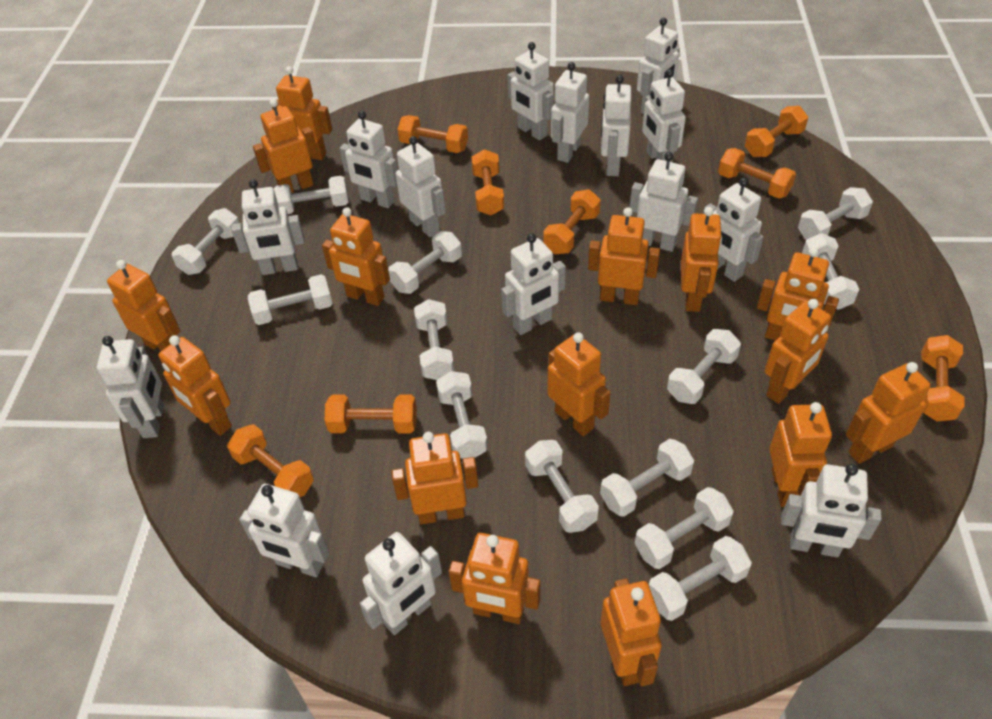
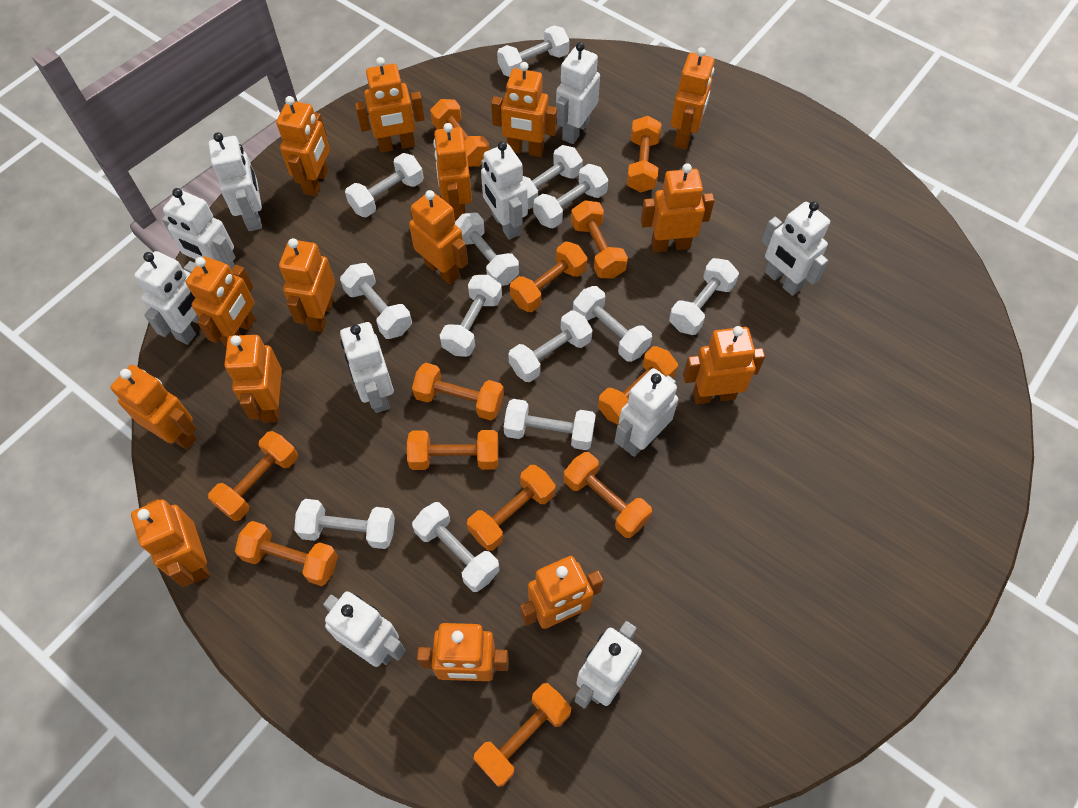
orange dumbbell: 8 -> 12
white robot: 15 -> 10

